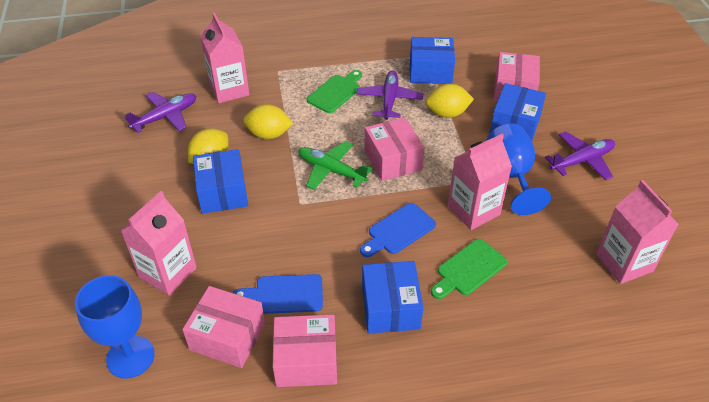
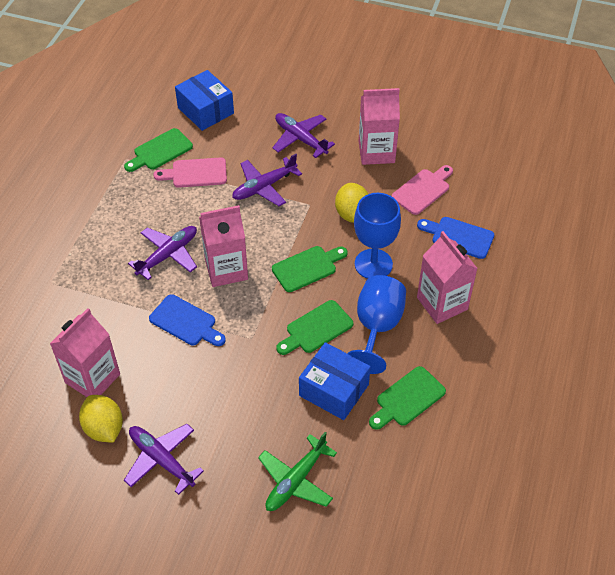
blue box: 4 -> 2
green cutting board: 2 -> 4
pink box: 4 -> 0
pink cutting board: 0 -> 2
purple plane: 3 -> 4
yellow lemon: 3 -> 2

